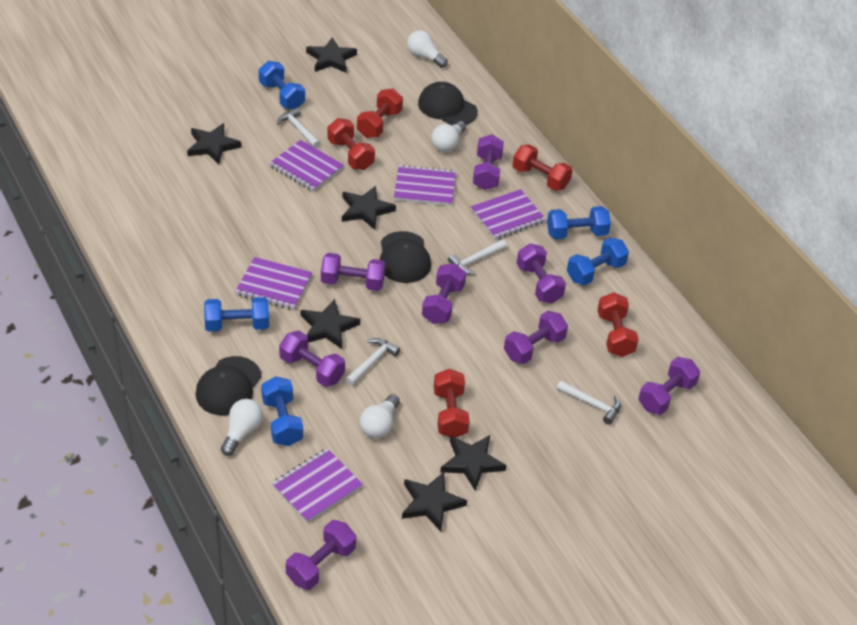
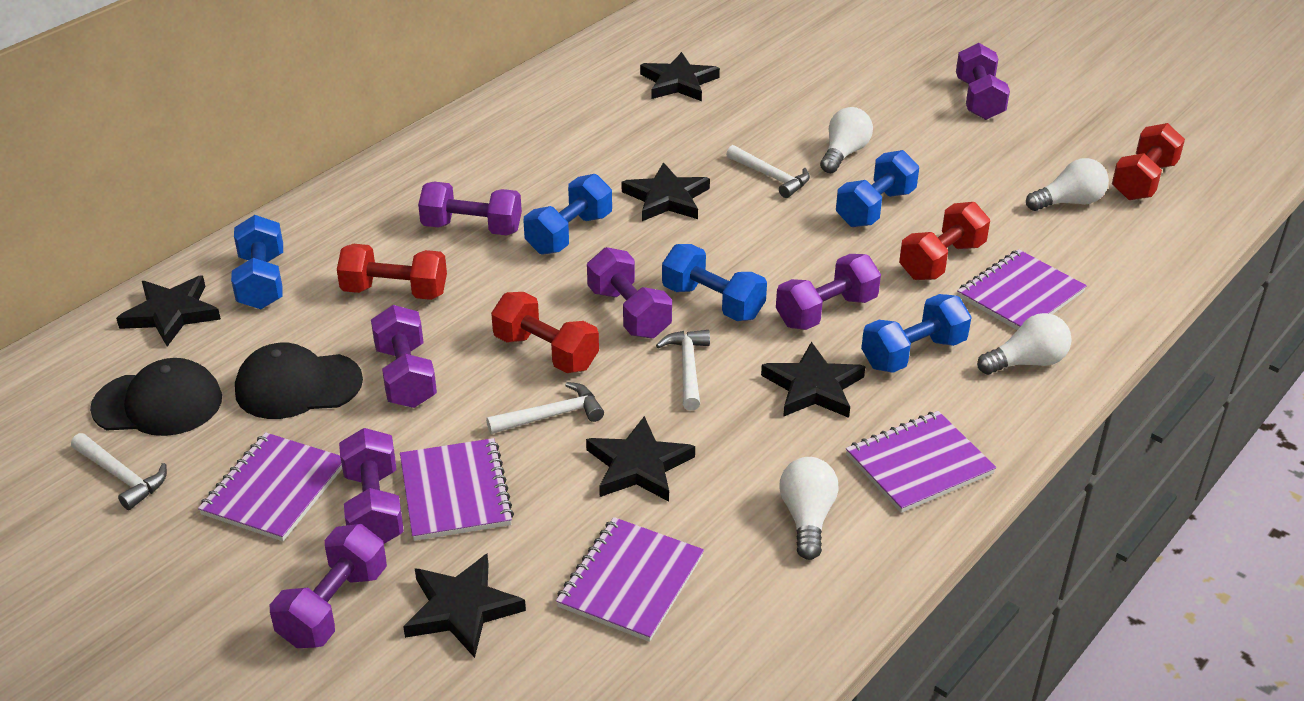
black cap: 3 -> 2
purple dumbbell: 8 -> 7
red dumbbell: 5 -> 4

